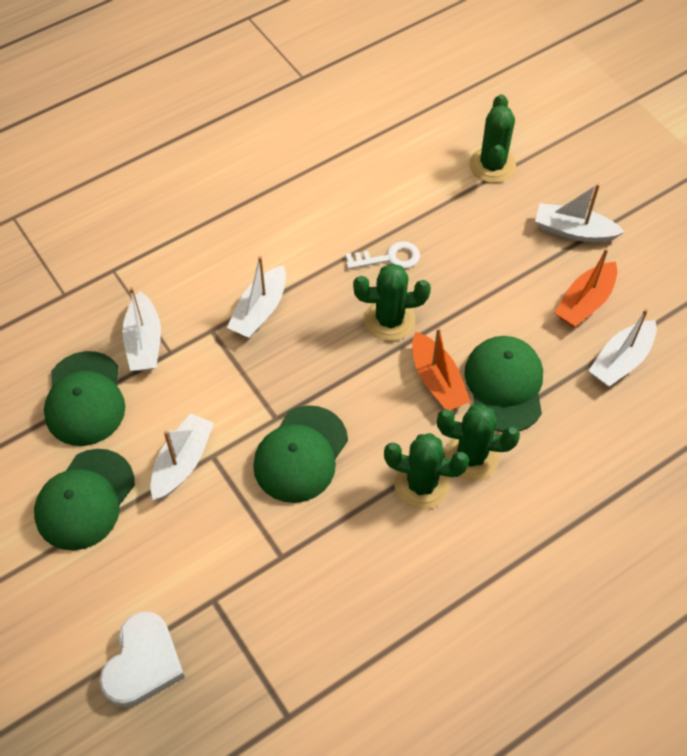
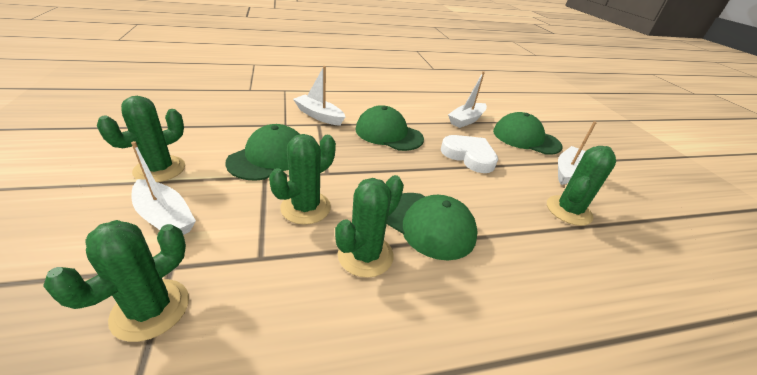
green cactus: 4 -> 5
orange boat: 2 -> 0
white boat: 5 -> 4
white key: 1 -> 0

